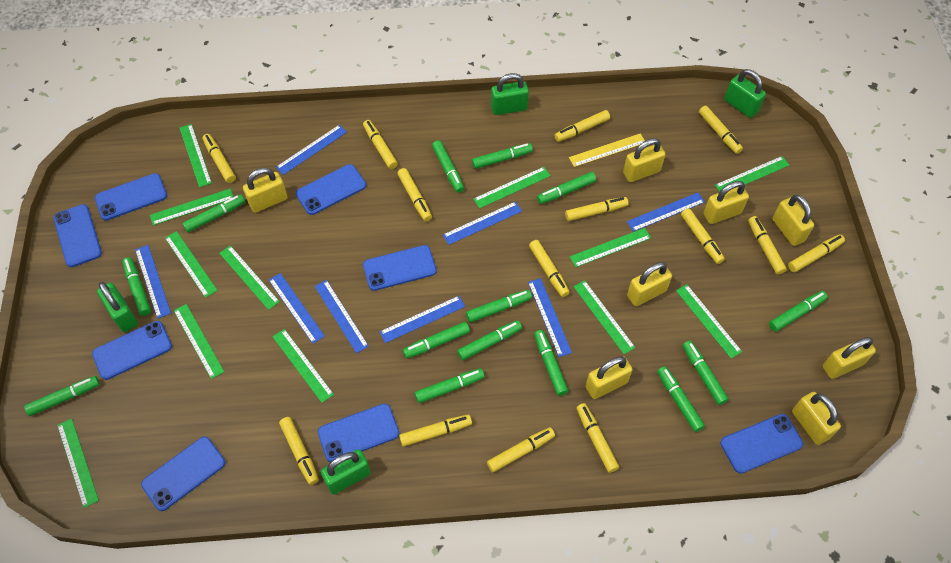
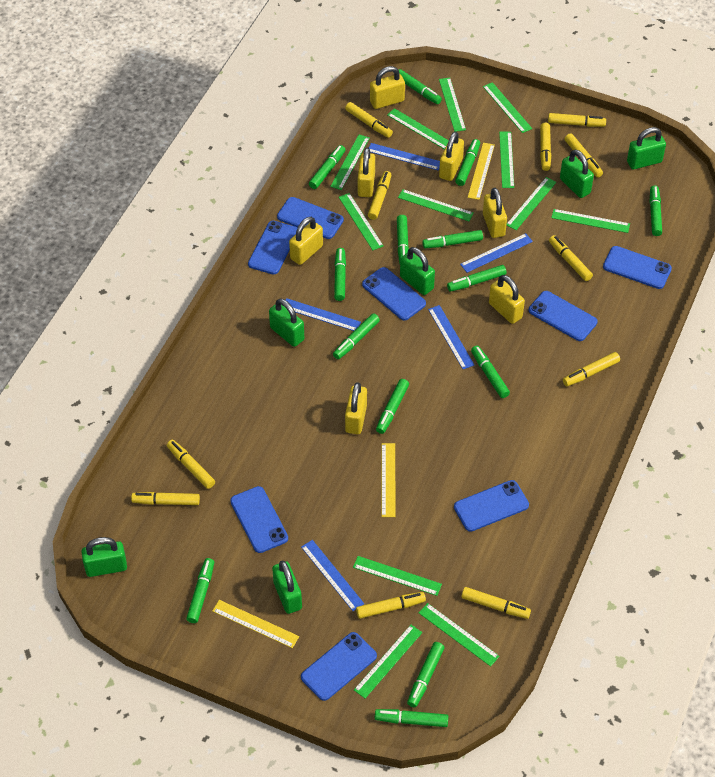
blue ruler: 8 -> 5
green padlock: 4 -> 6
yellow marker: 14 -> 11
yellow padlock: 8 -> 7
yellow ruler: 1 -> 3

